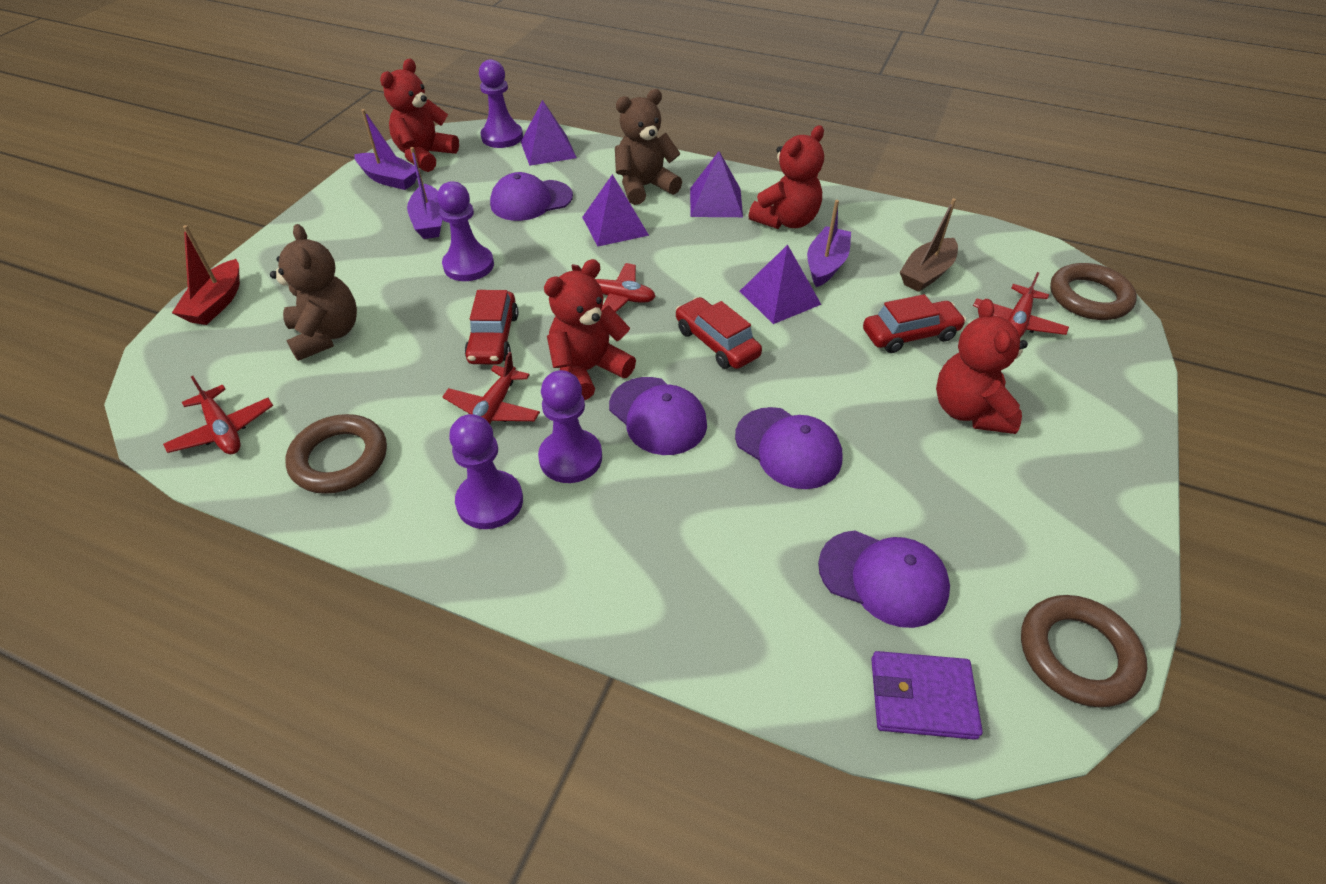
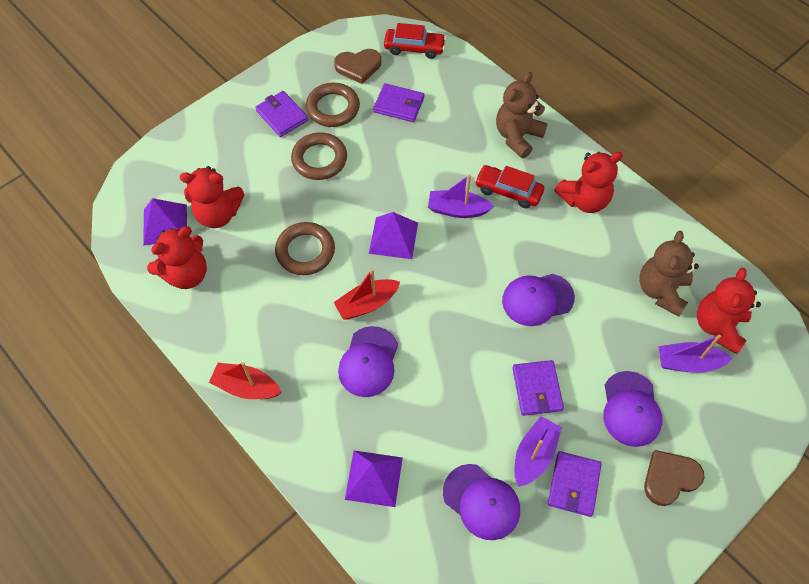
brown boat: 1 -> 0
brown heart: 0 -> 2
purple pawn: 4 -> 0
purple pyramid: 4 -> 3
purple wallet: 1 -> 4
red boat: 1 -> 2
red car: 3 -> 2
red plane: 4 -> 0

